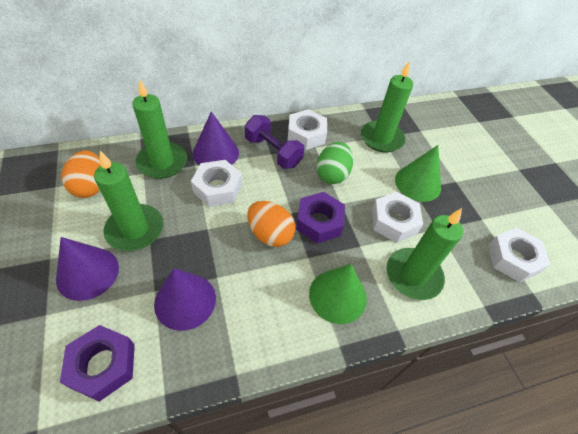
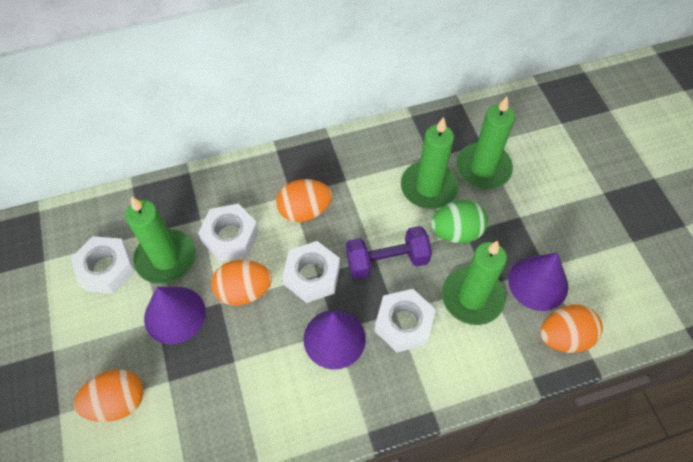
green cone: 2 -> 0
orange egg: 2 -> 4
purple nut: 2 -> 0

